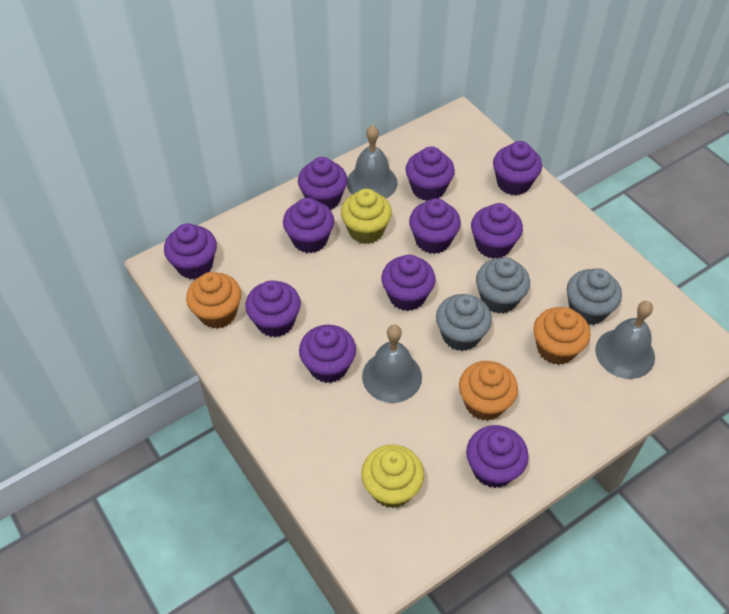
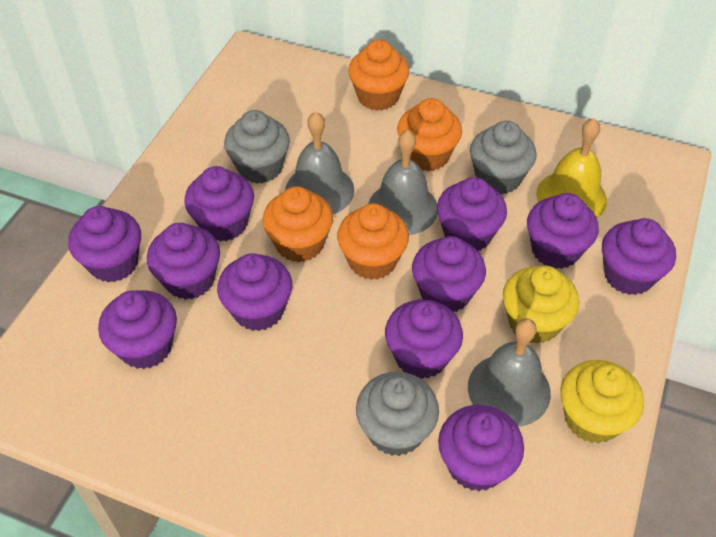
orange cupcake: 3 -> 4
yellow bell: 0 -> 1

